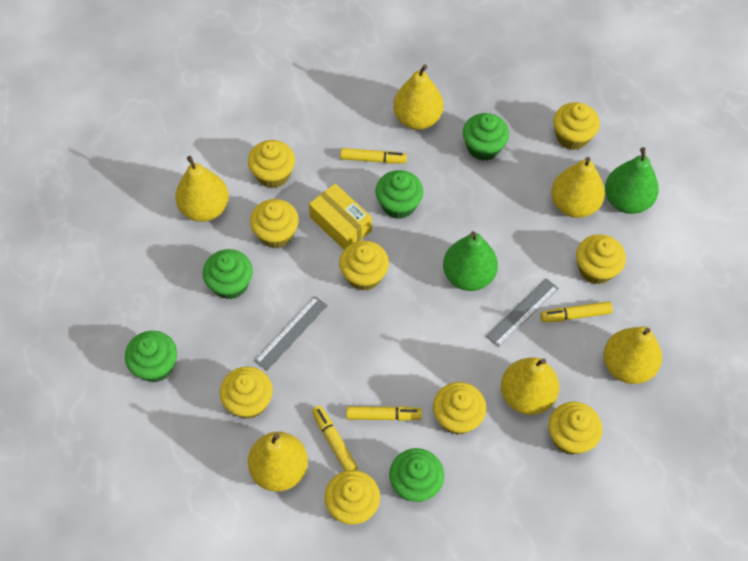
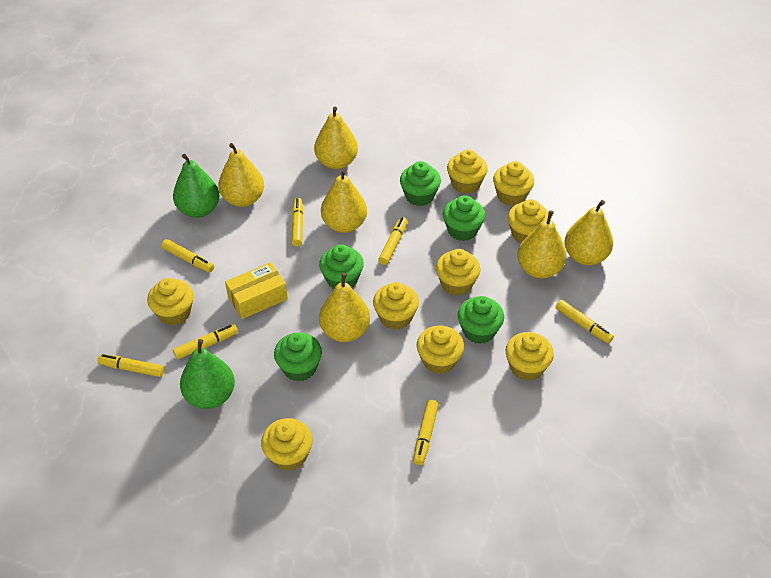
grey ruler: 2 -> 0
yellow marker: 4 -> 7

